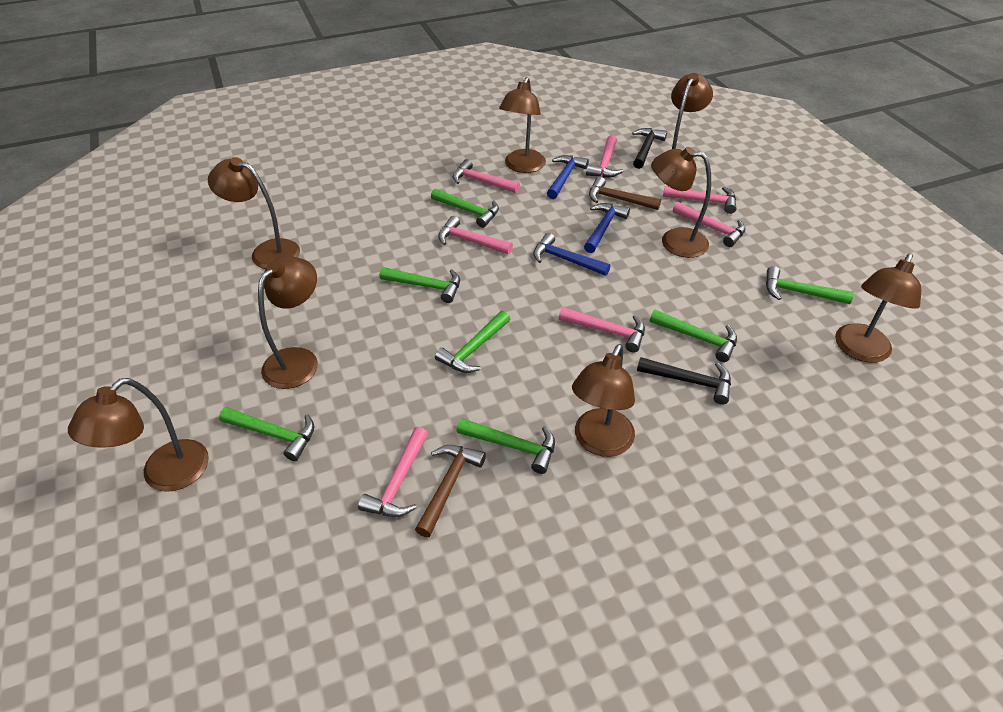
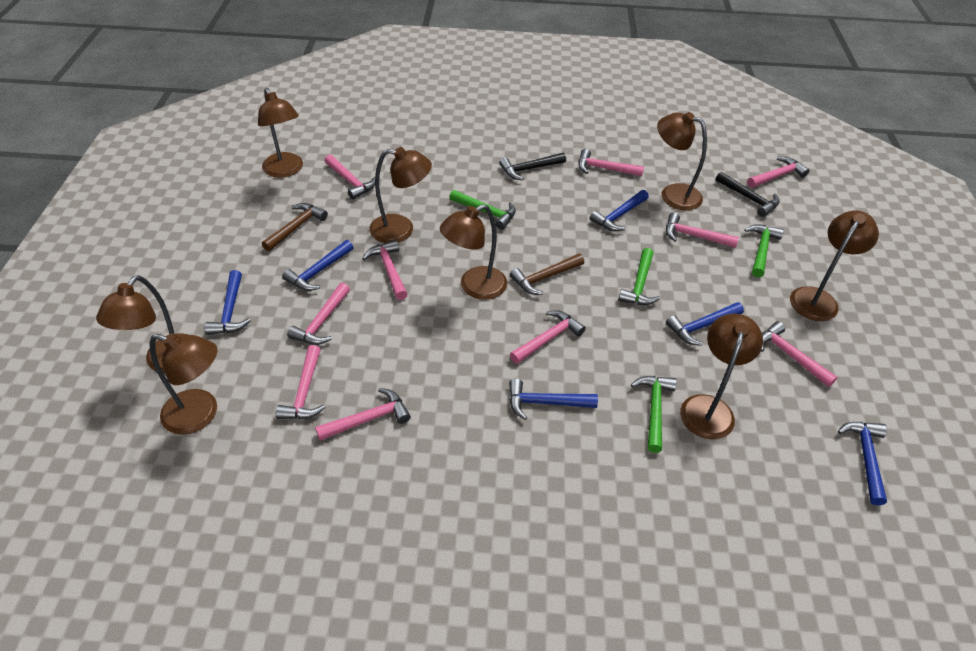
blue hammer: 3 -> 6
green hammer: 7 -> 4
pink hammer: 7 -> 10

